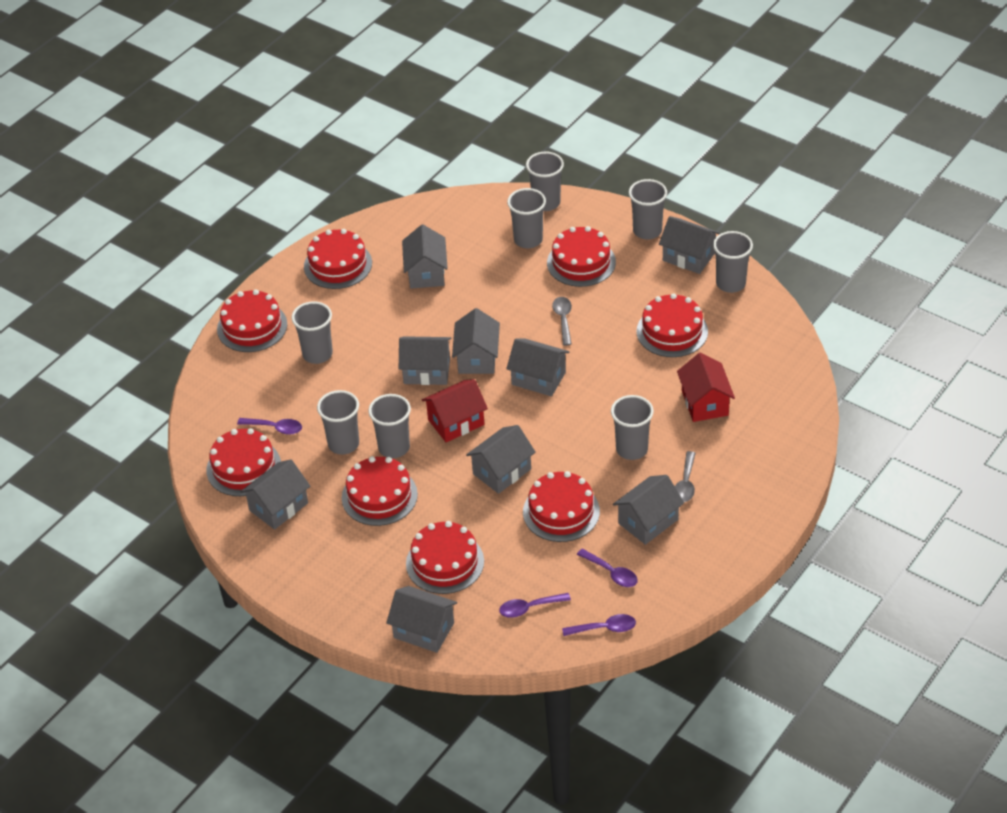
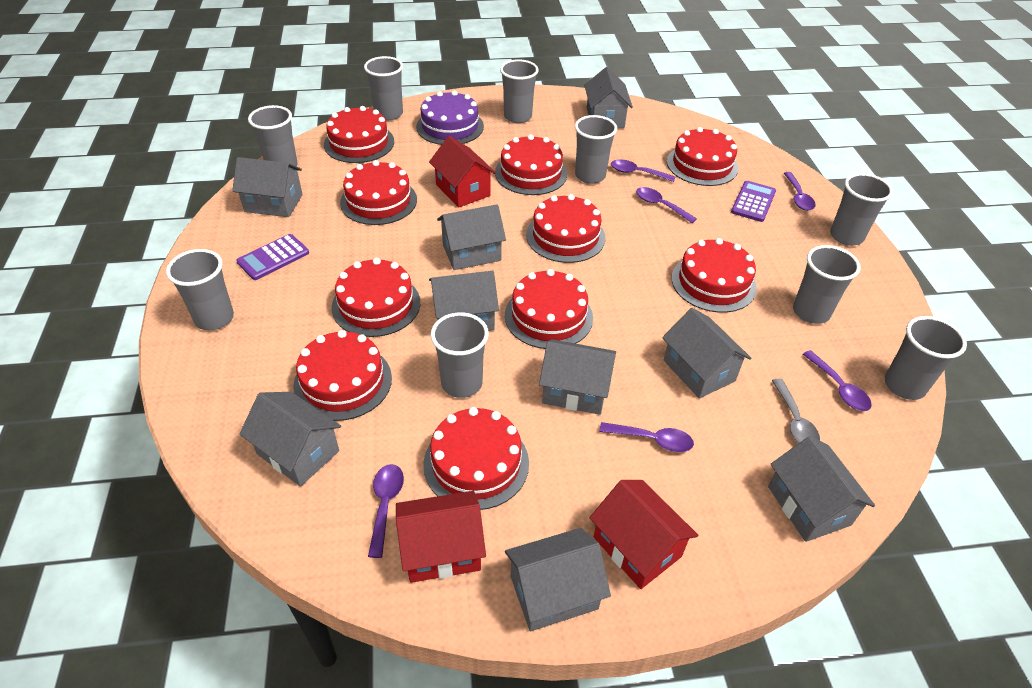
grey cup: 8 -> 9
grey spoon: 2 -> 1
purple cake: 0 -> 1
purple calculator: 0 -> 2
purple spoon: 4 -> 6
red cake: 8 -> 10
red house: 2 -> 3

